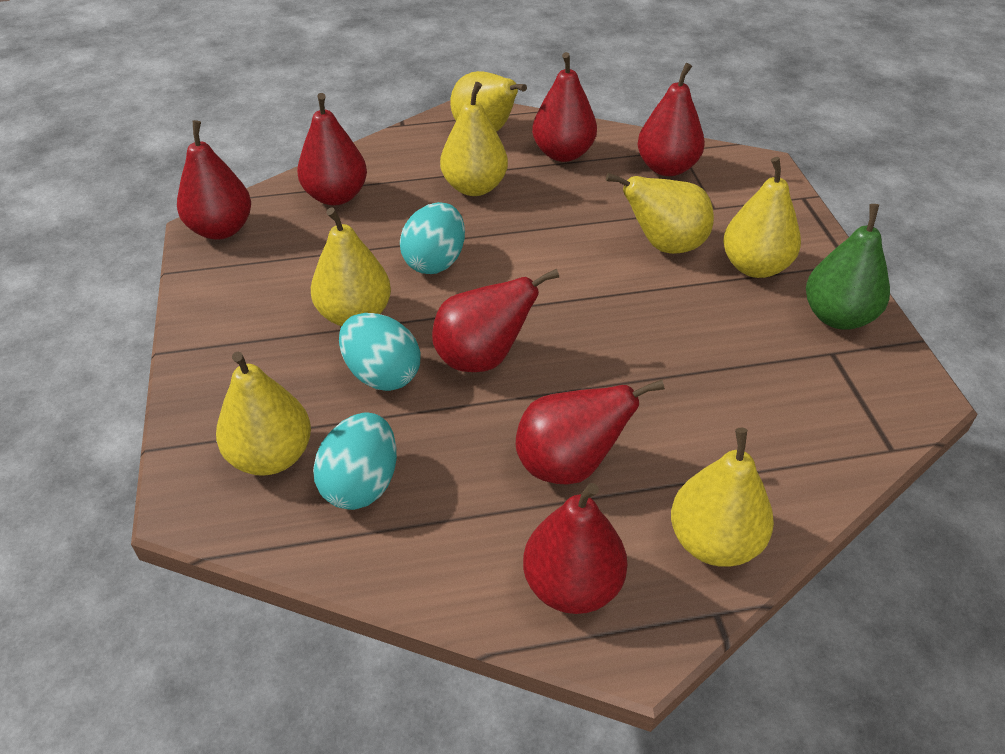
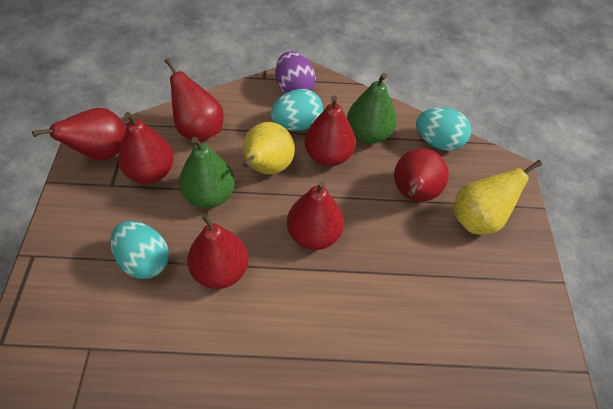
green pear: 1 -> 2
purple egg: 0 -> 1
yellow pear: 7 -> 2

